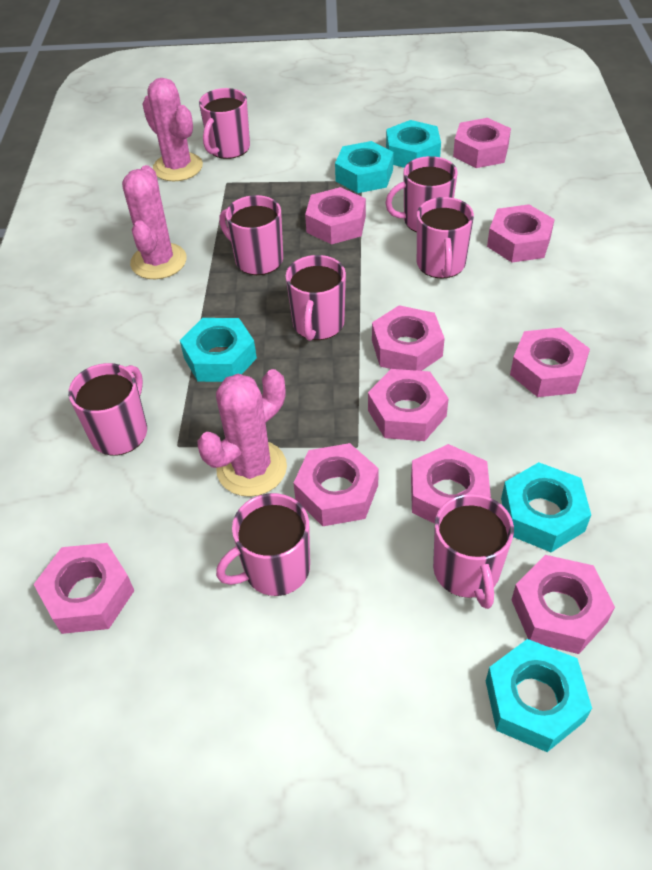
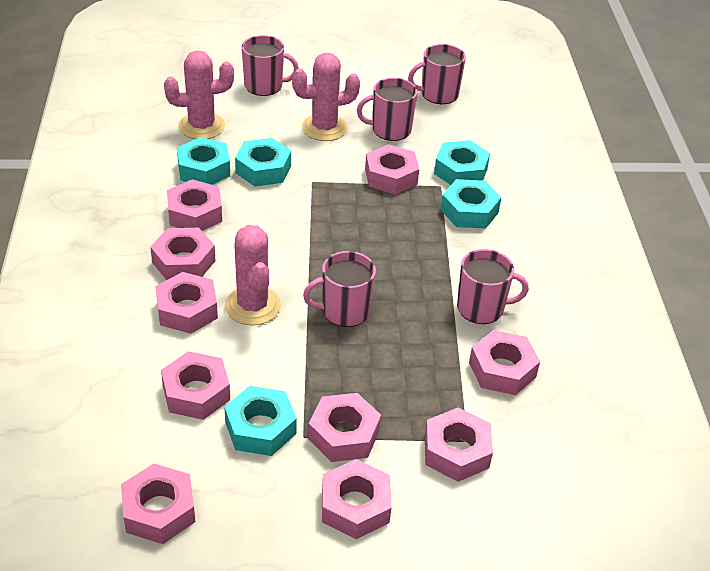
pink mug: 8 -> 5

